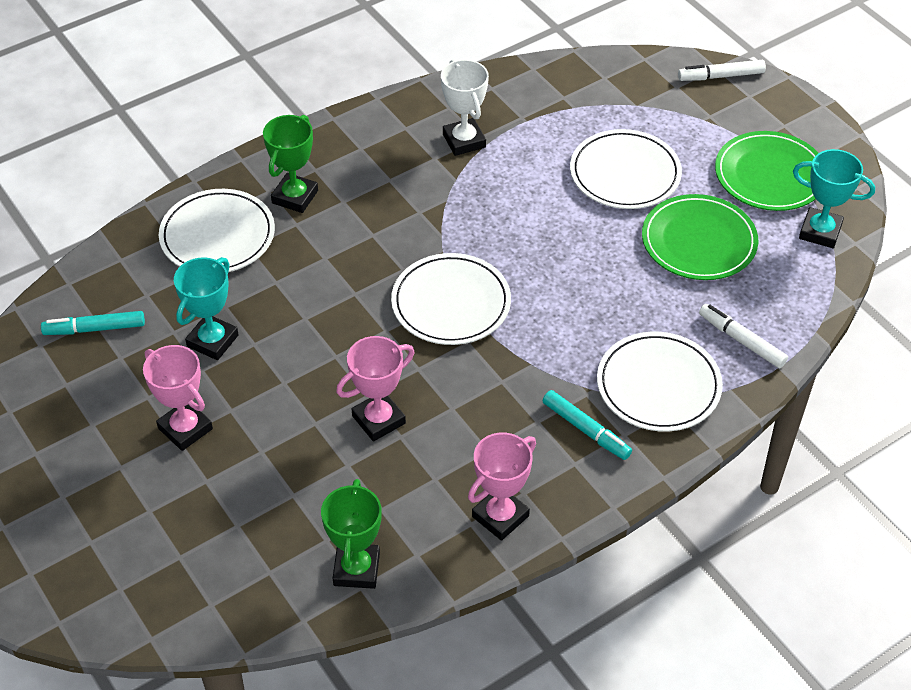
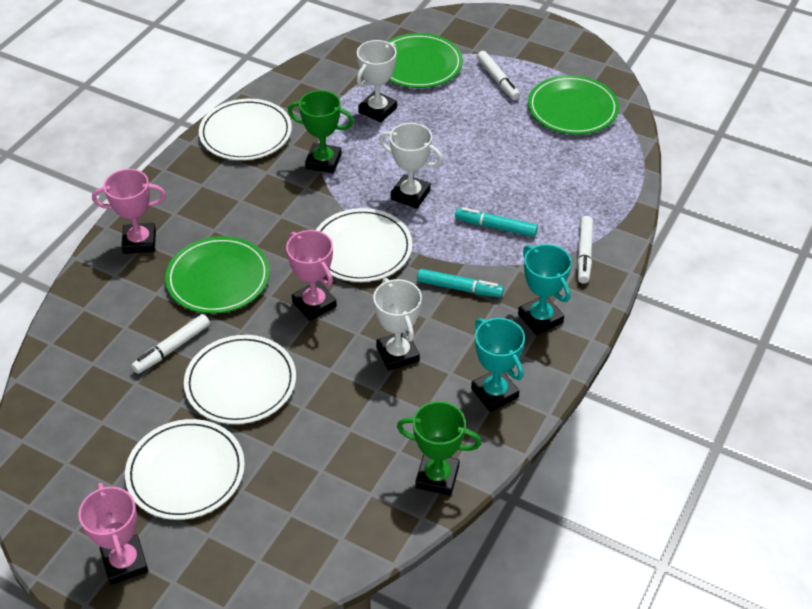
green plate: 2 -> 3
white marker: 2 -> 3
white trophy: 1 -> 3

